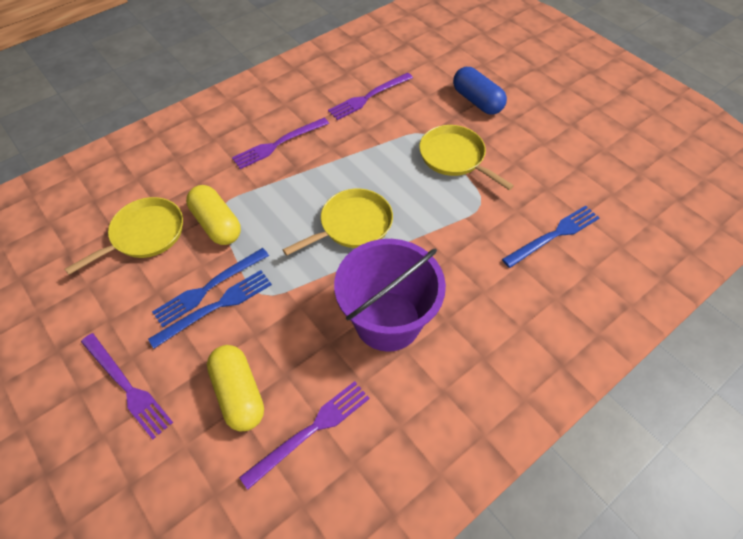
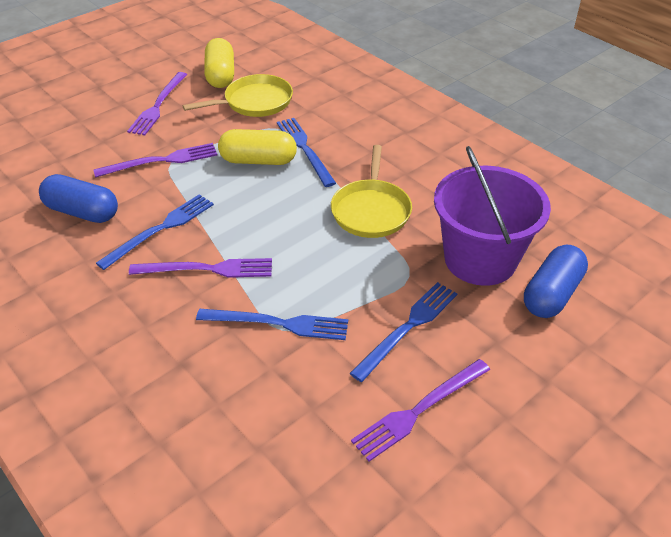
blue capsule: 1 -> 2
blue fork: 3 -> 4
yellow pan: 3 -> 2

